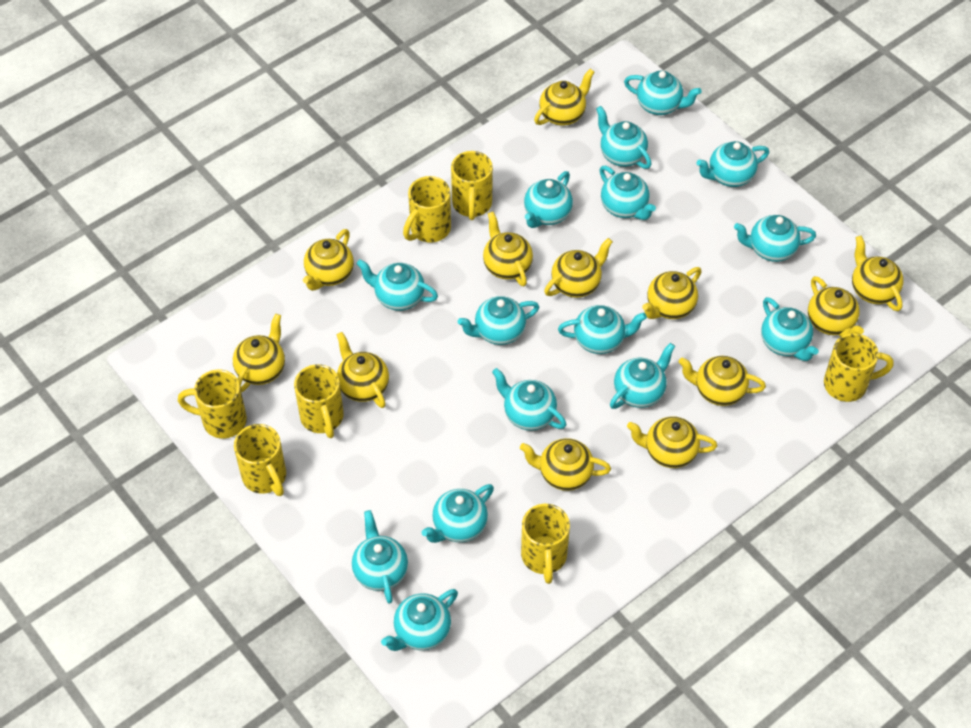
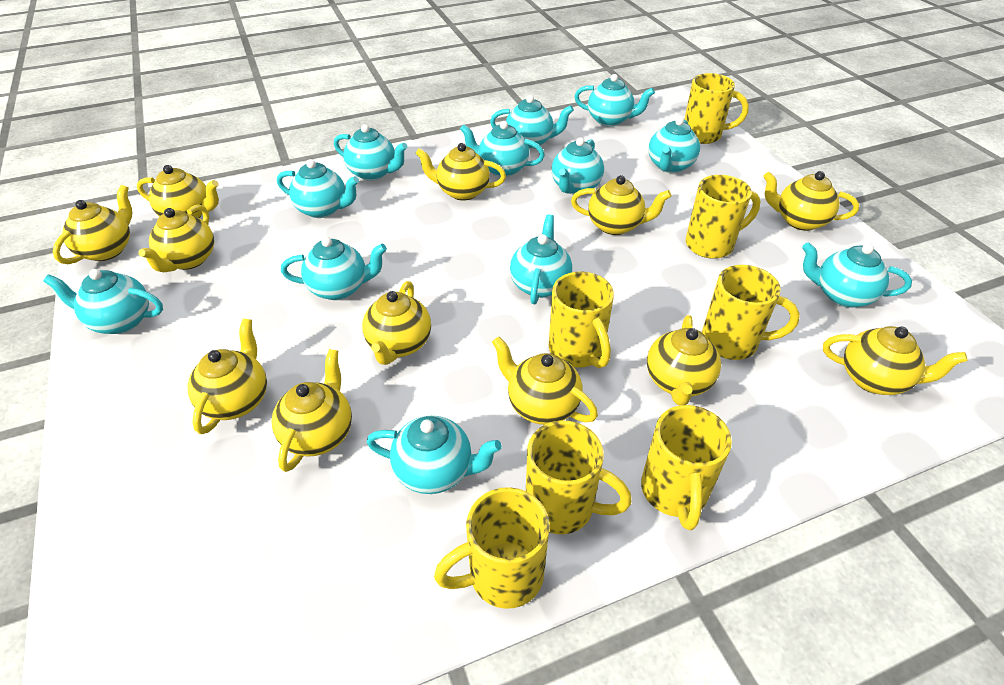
turquoise teapot: 15 -> 12

